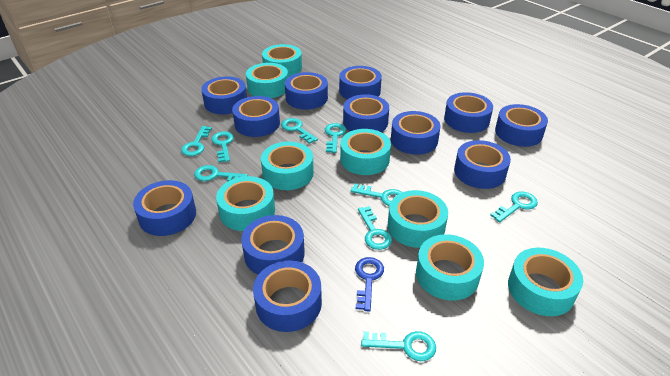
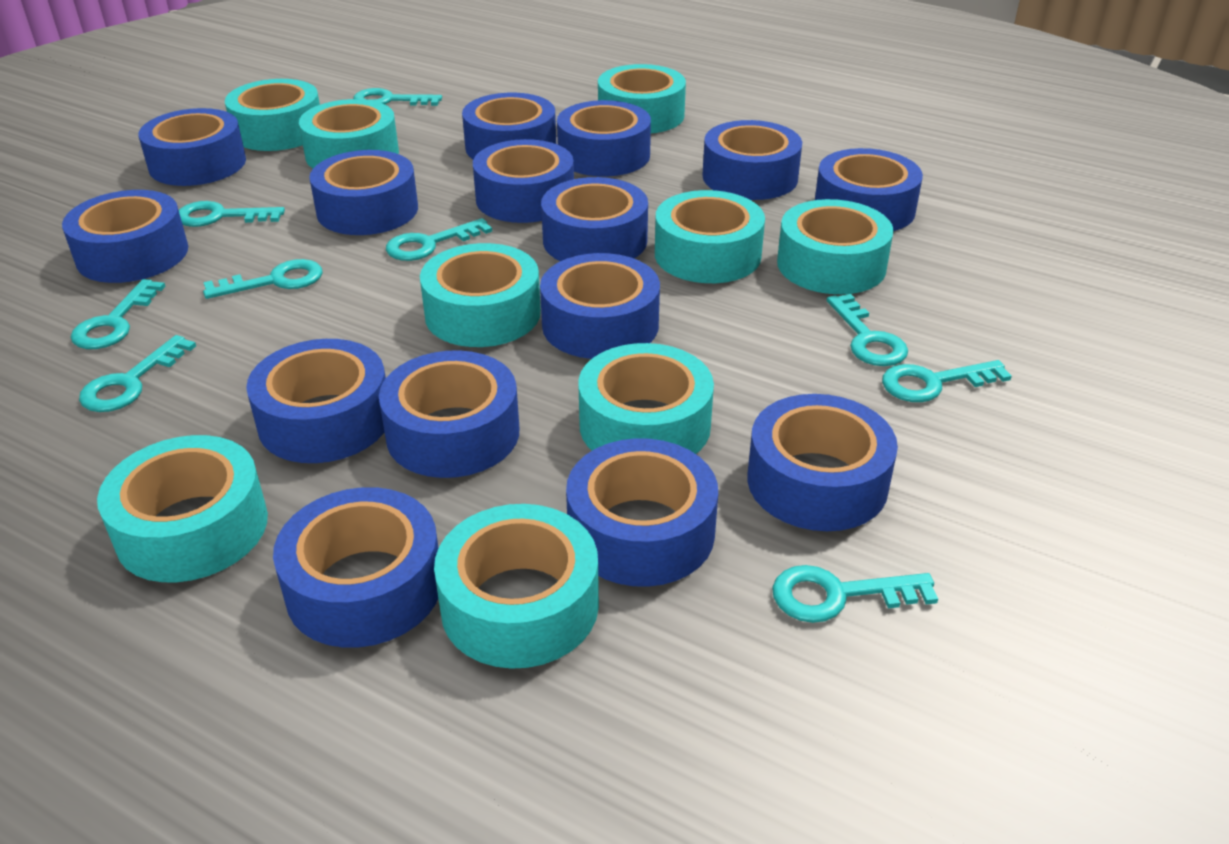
blue key: 1 -> 0
blue tape: 12 -> 15
turquoise tape: 8 -> 9

